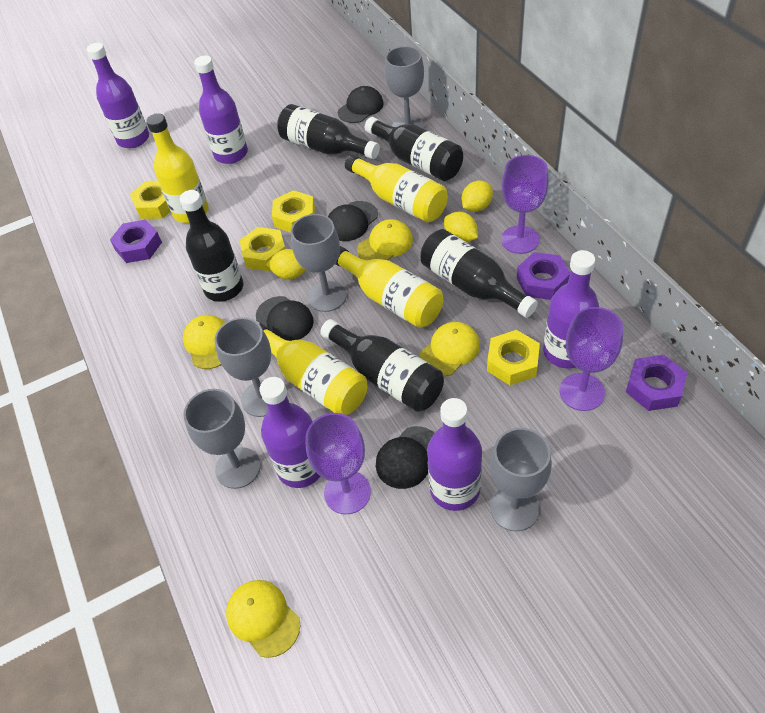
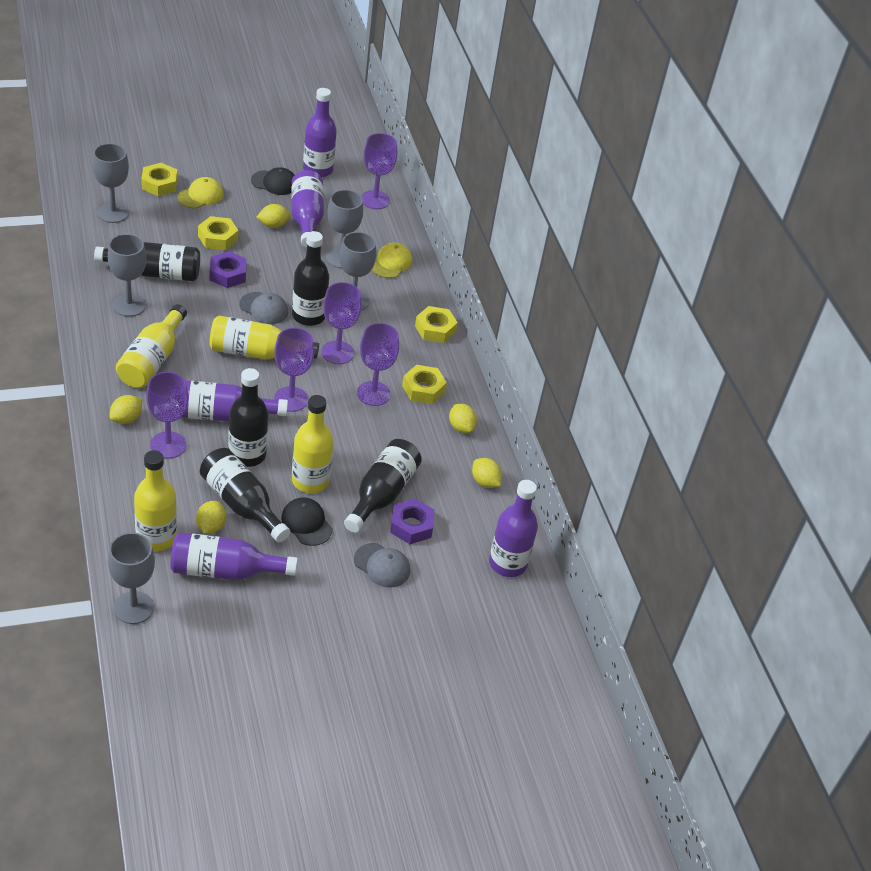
black cap: 4 -> 2
grey cap: 0 -> 2
purple goblet: 3 -> 5
purple nut: 3 -> 2
yellow cap: 4 -> 2
yellow lemon: 3 -> 5

